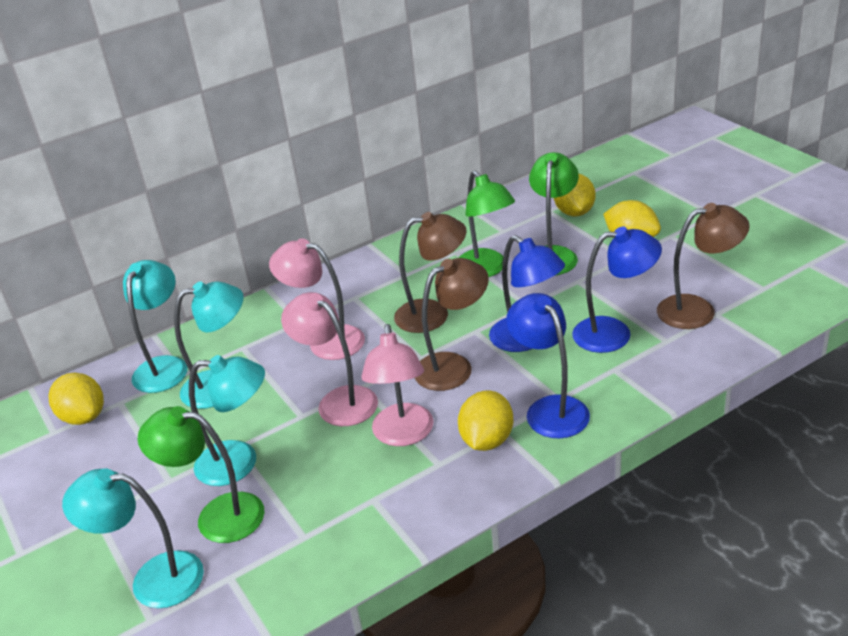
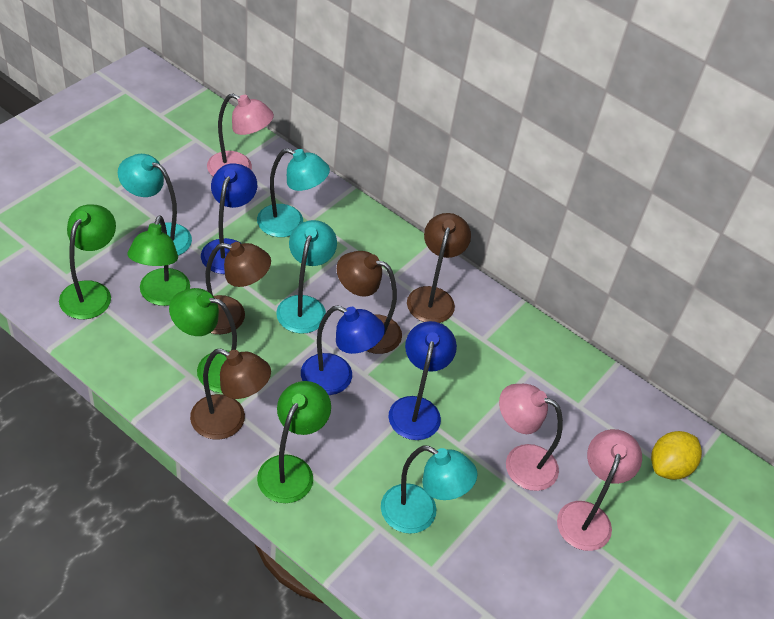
brown lamp: 3 -> 4
green lamp: 3 -> 4
yellow lemon: 4 -> 1

